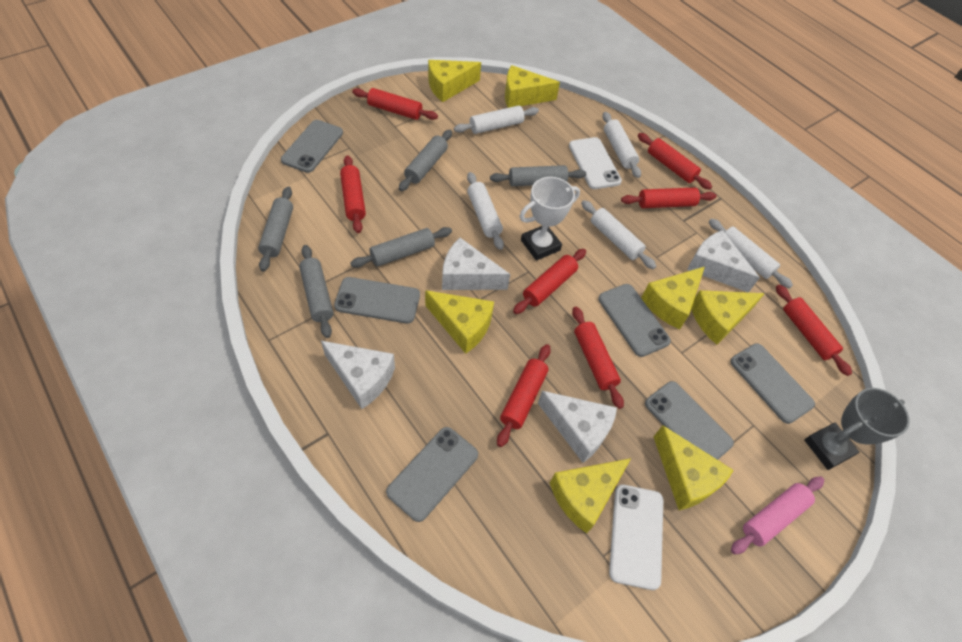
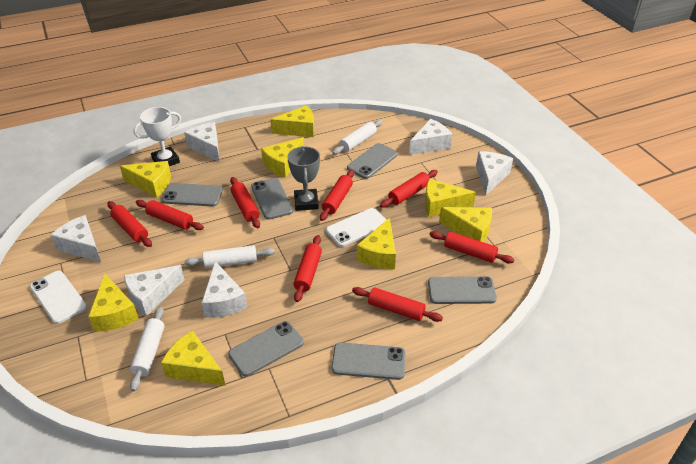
grey rolling pin: 5 -> 0
pink rolling pin: 1 -> 0
white cheese: 4 -> 6
white rolling pin: 5 -> 3
yellow cheese: 7 -> 8

